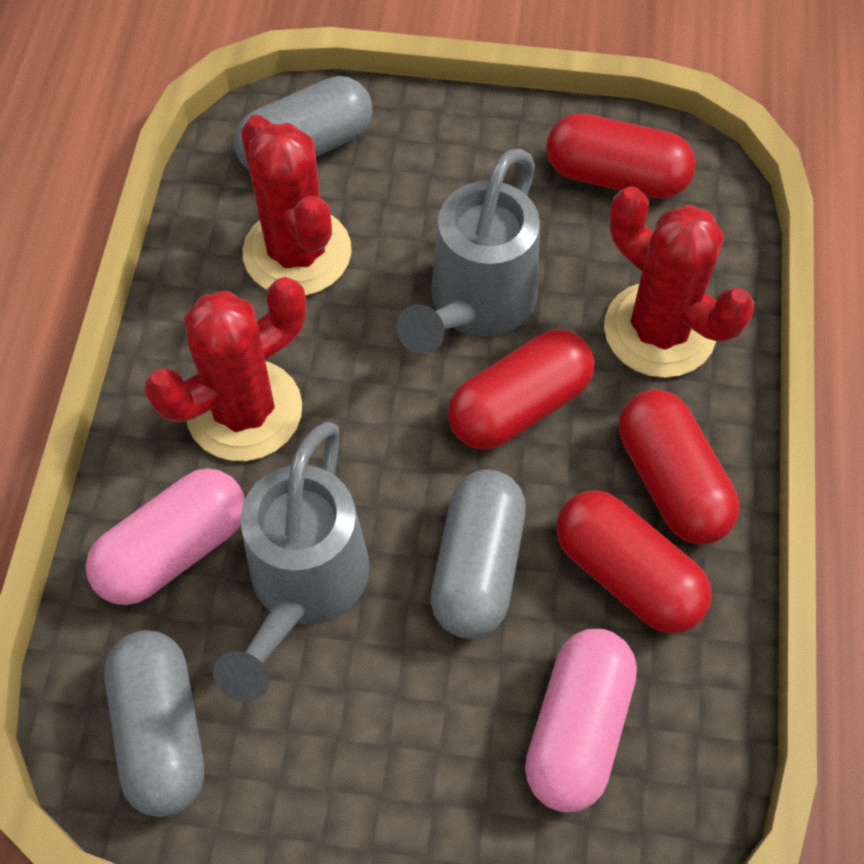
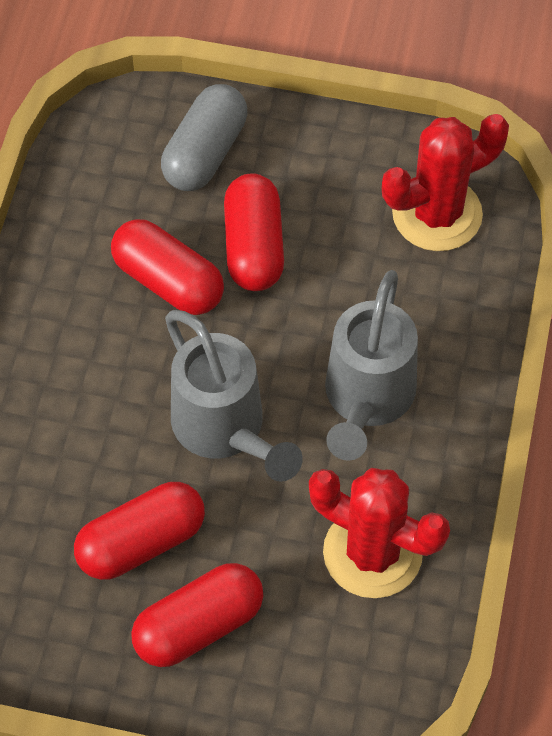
grey capsule: 3 -> 1
pink capsule: 2 -> 0
red cactus: 3 -> 2

